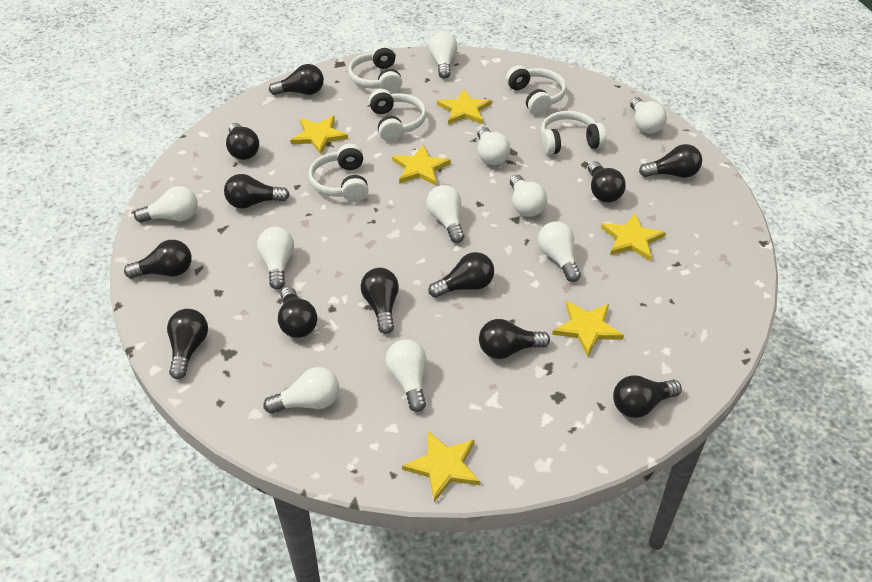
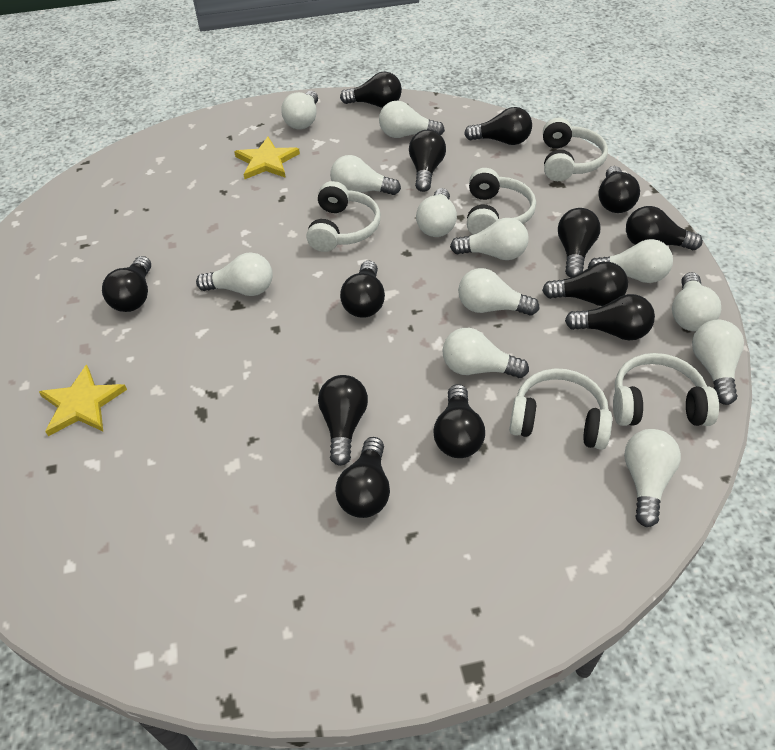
black light bulb: 12 -> 13
white light bulb: 10 -> 12
yellow star: 6 -> 2

